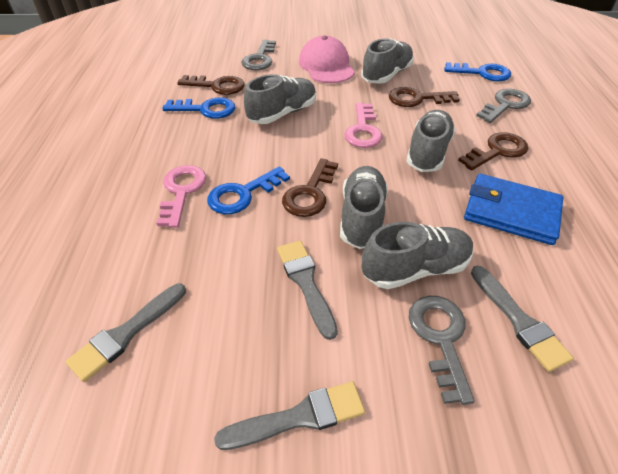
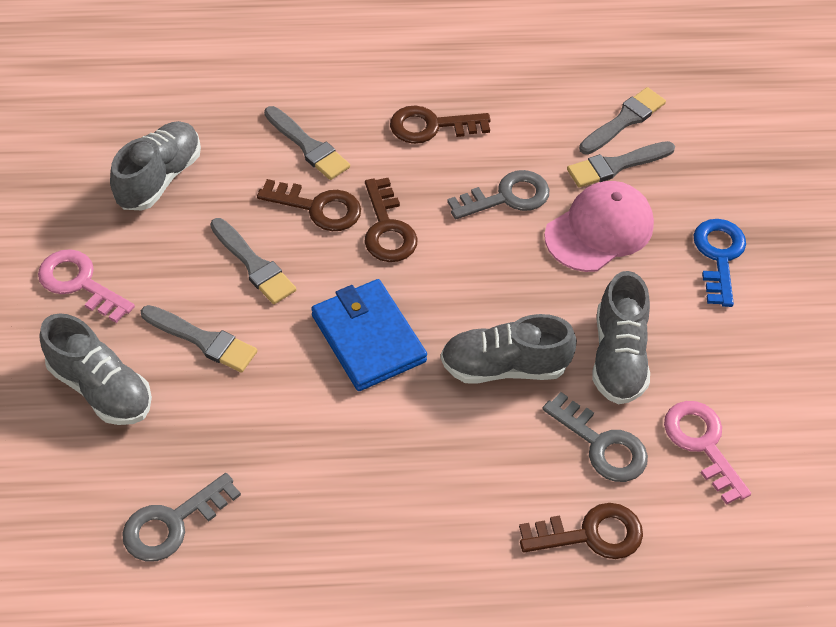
blue key: 3 -> 1
grey brush: 4 -> 5
grey shoe: 5 -> 4

